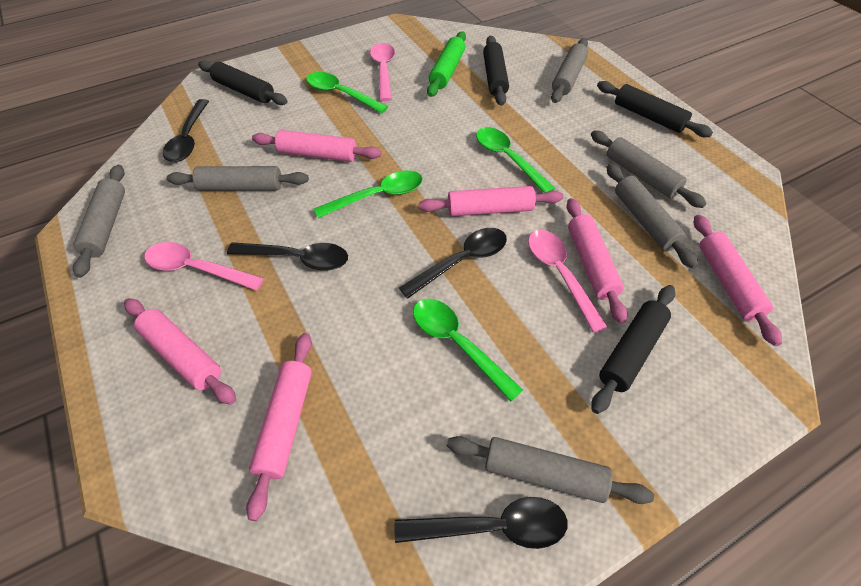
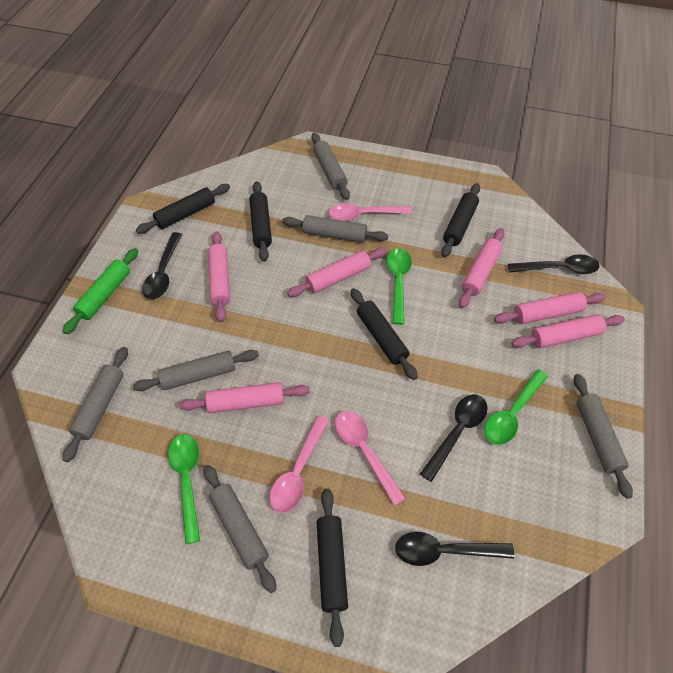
black rolling pin: 4 -> 5
green spoon: 4 -> 3

